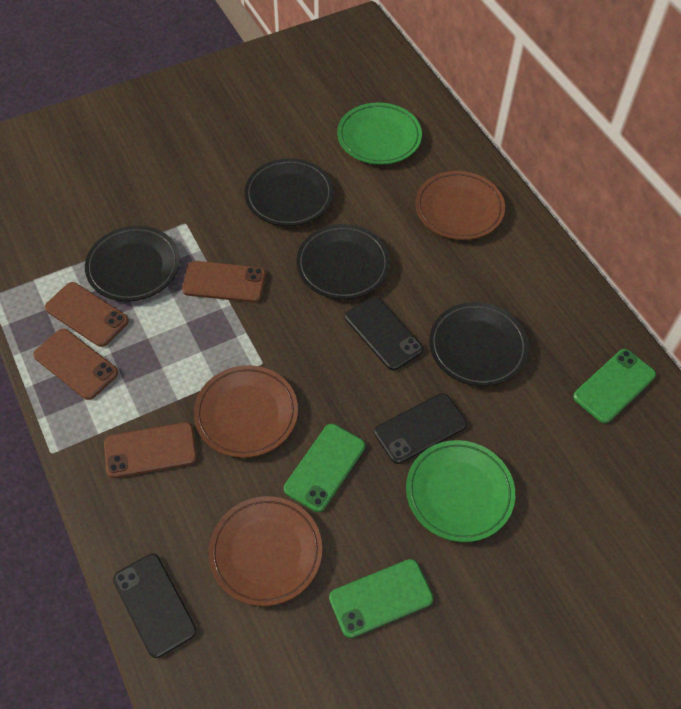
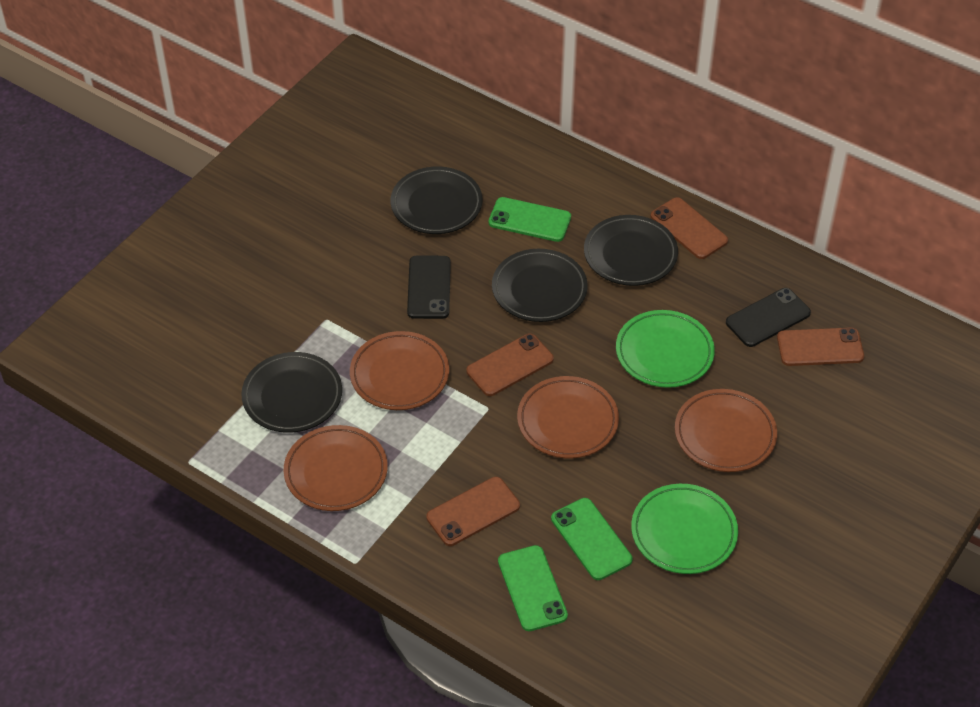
black phone: 3 -> 2
brown plate: 3 -> 4

